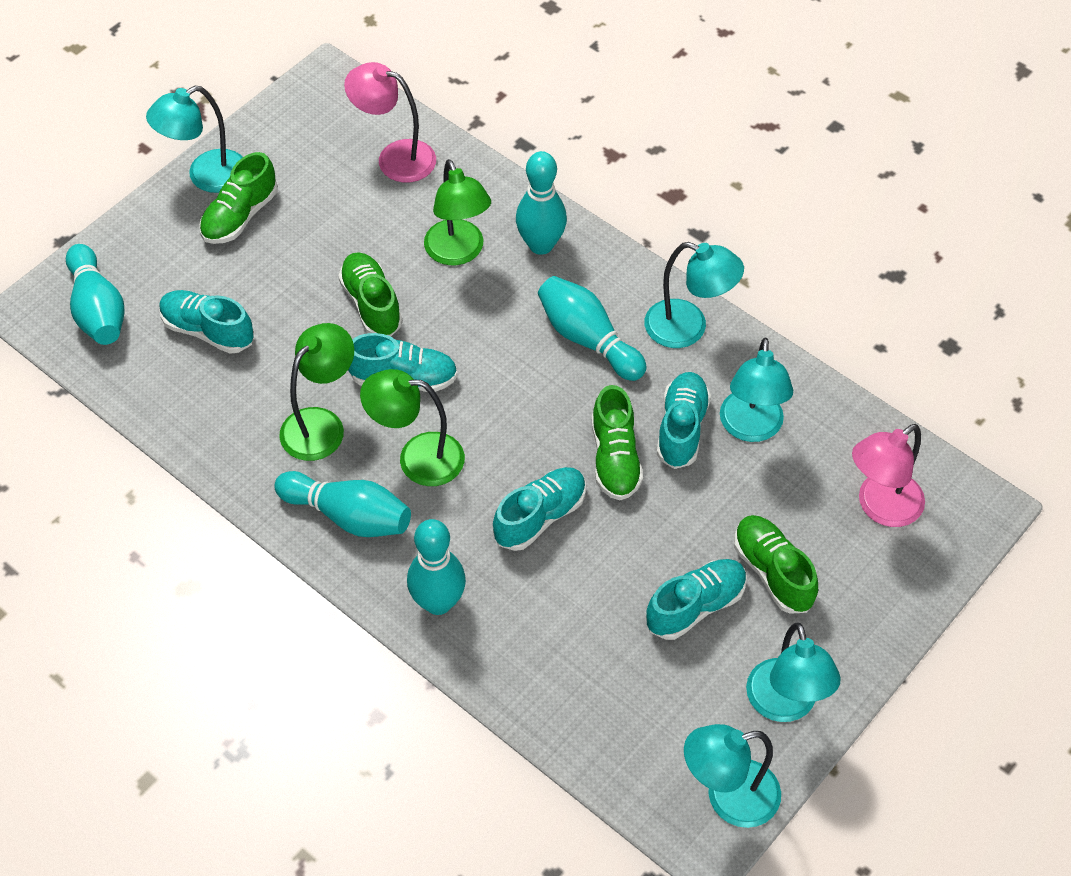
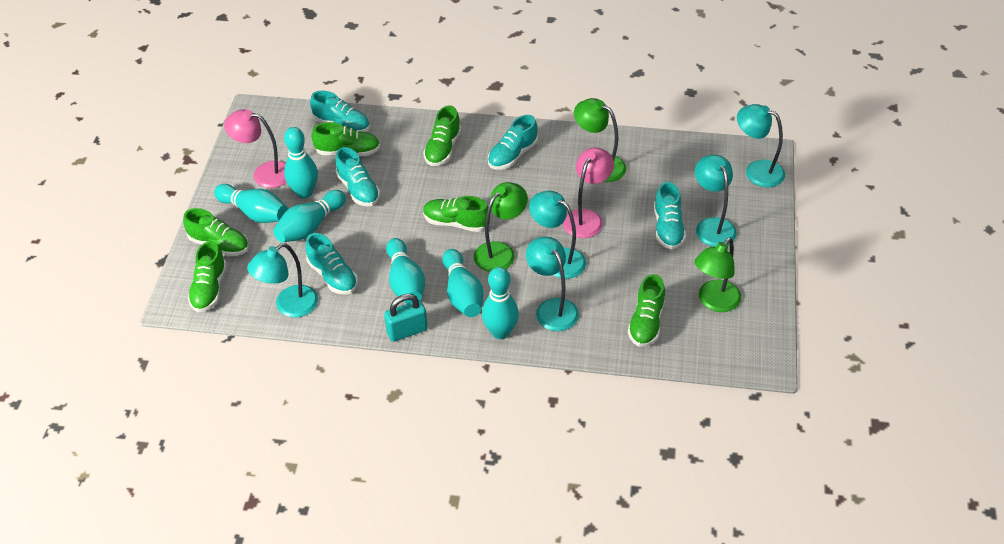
green shoe: 4 -> 6
turquoise bowling pin: 5 -> 6
turquoise padlock: 0 -> 1

